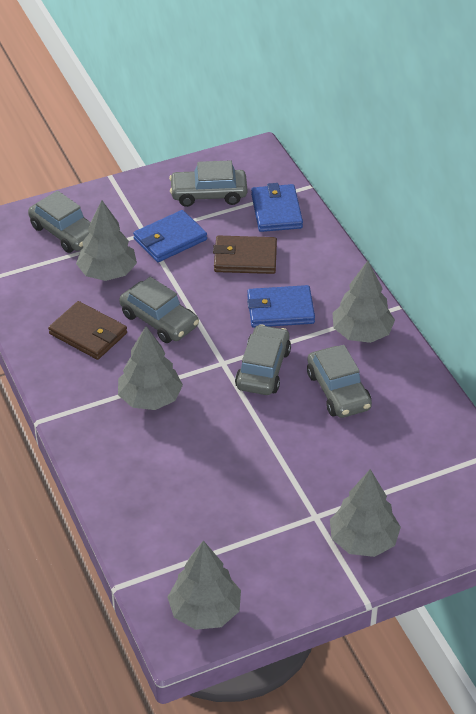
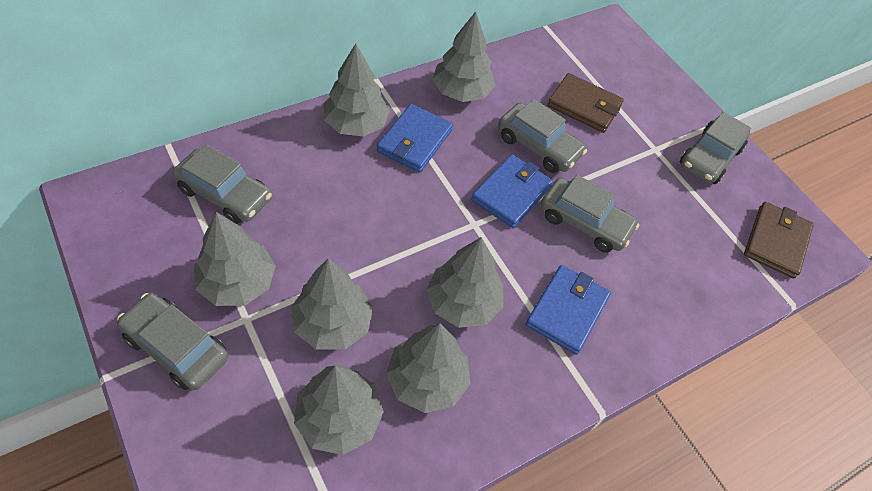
grey tree: 5 -> 7

